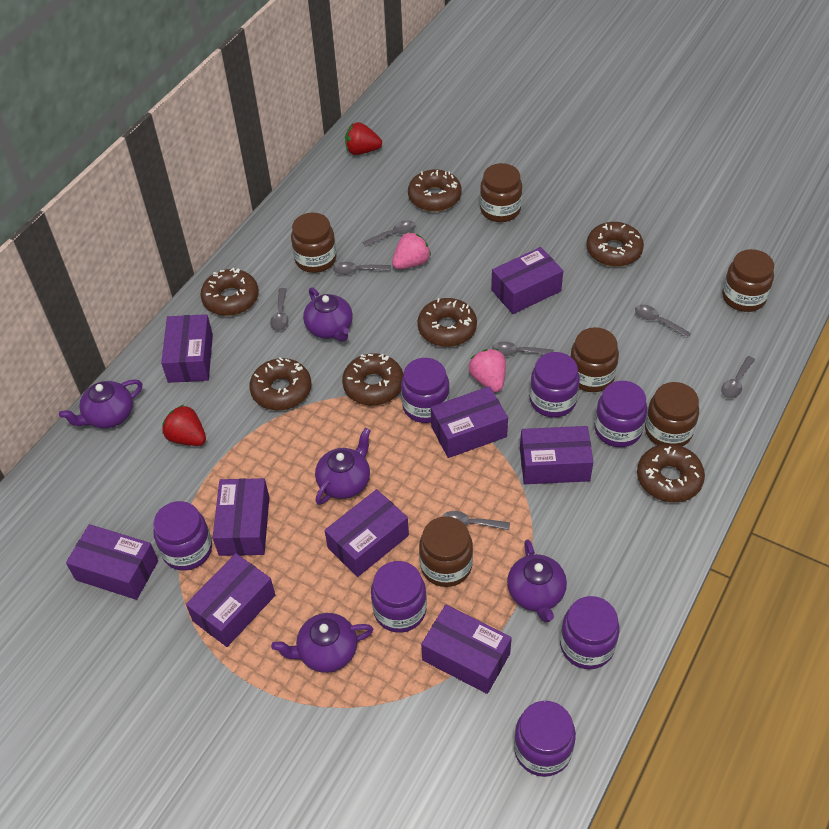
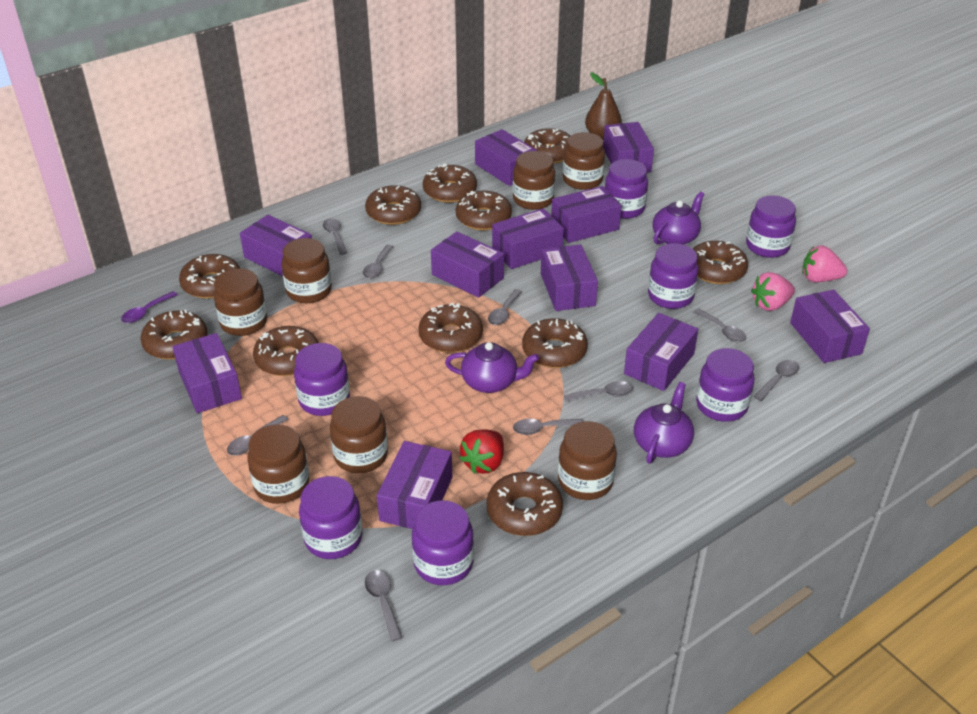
brown donut: 7 -> 11
brown jar: 6 -> 7
brown pear: 0 -> 1
grey spoon: 7 -> 9
purple box: 9 -> 11
purple spoon: 0 -> 1
purple teapot: 5 -> 3
red strawberry: 2 -> 1

